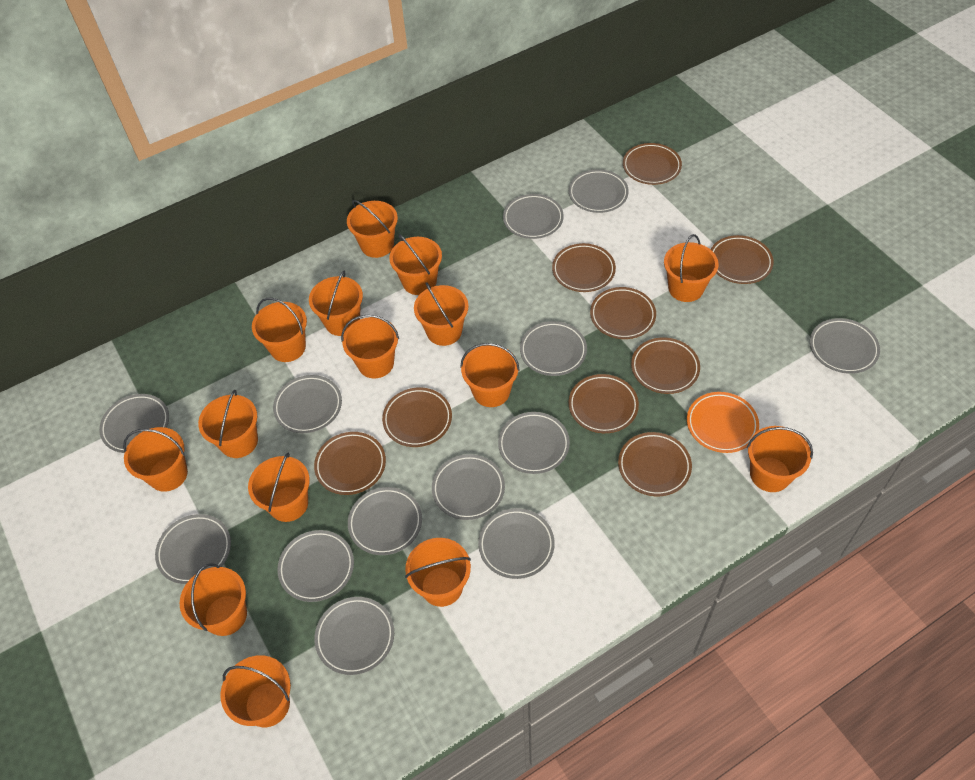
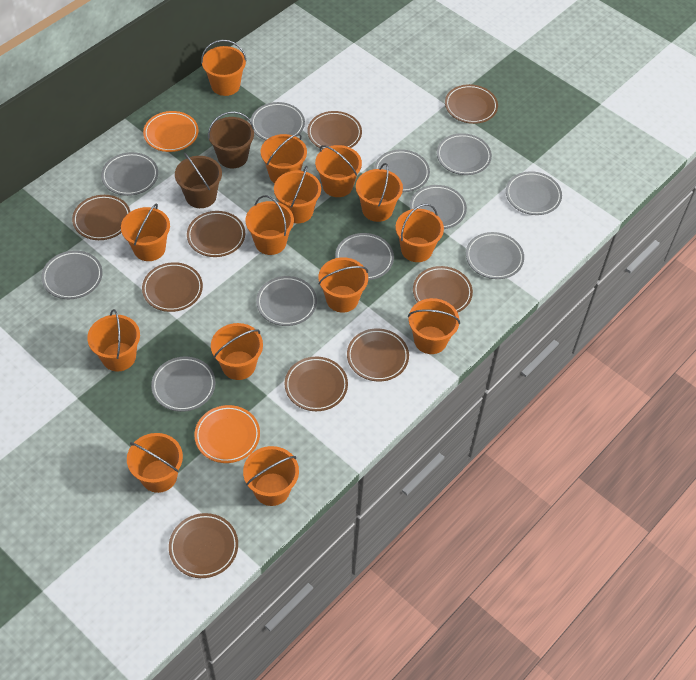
brown bucket: 0 -> 2
grey plate: 13 -> 11
orange bucket: 15 -> 14
orange plate: 1 -> 2

